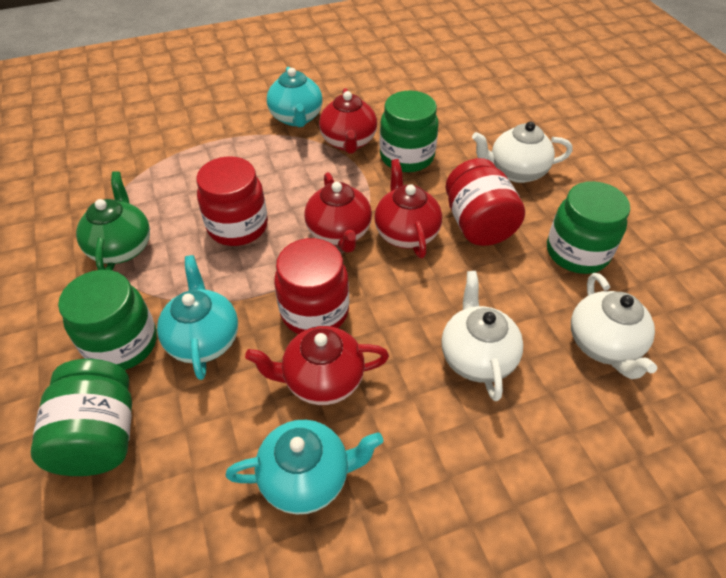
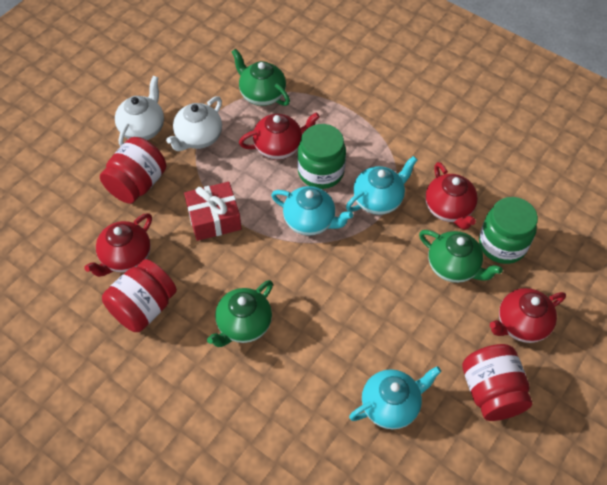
green jar: 4 -> 2
green teapot: 1 -> 3
red gift: 0 -> 1
white teapot: 3 -> 2

